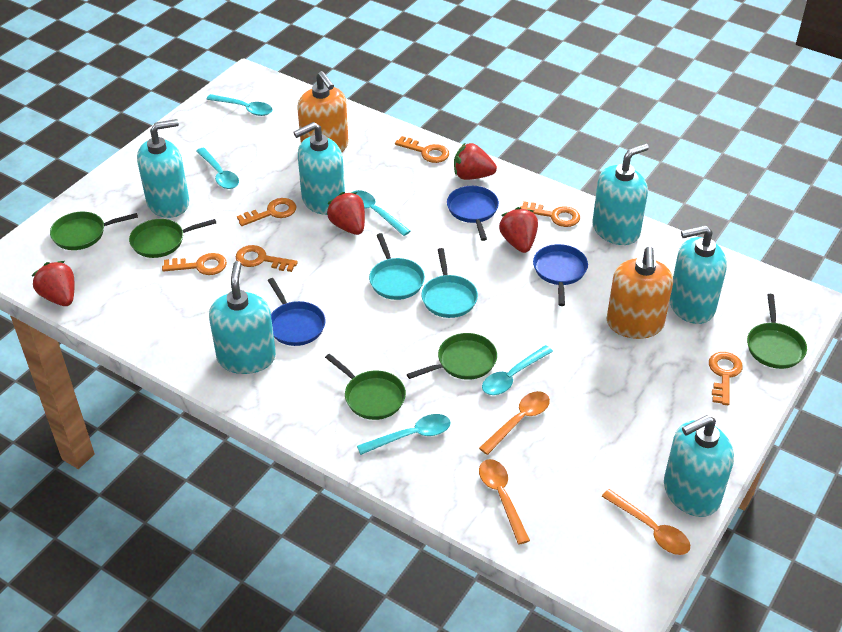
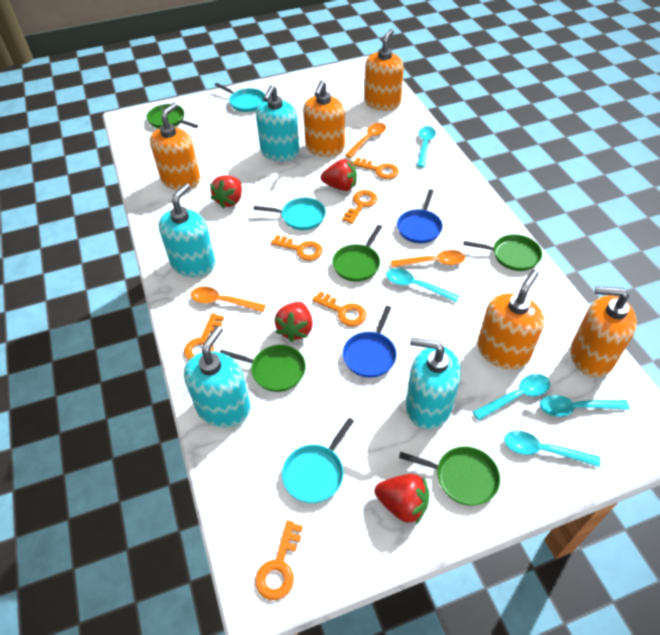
blue pan: 3 -> 2
orange soap dispenser: 2 -> 5
turquoise pan: 2 -> 3
turquoise soap dispenser: 6 -> 4

